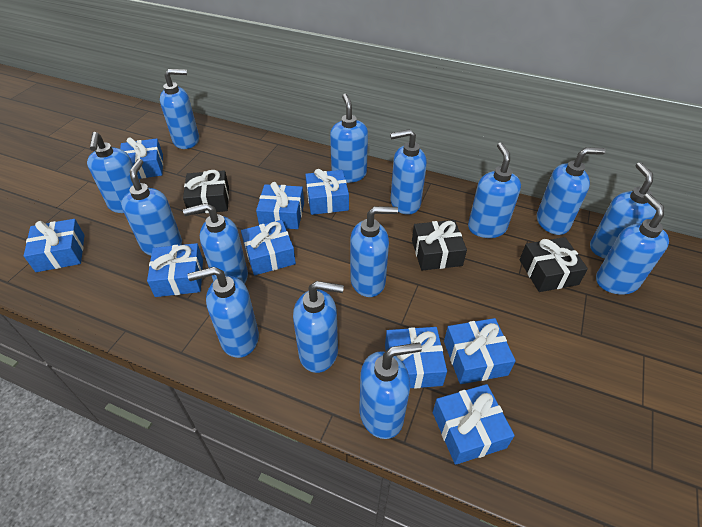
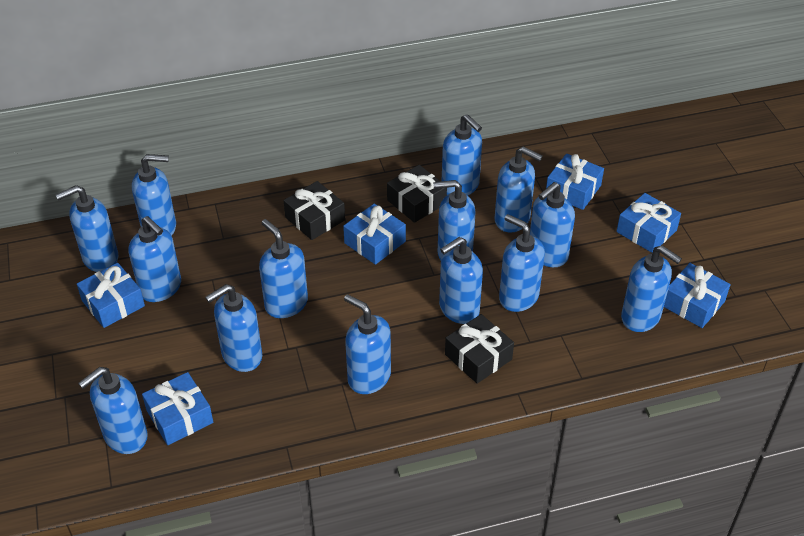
blue gift: 9 -> 6

